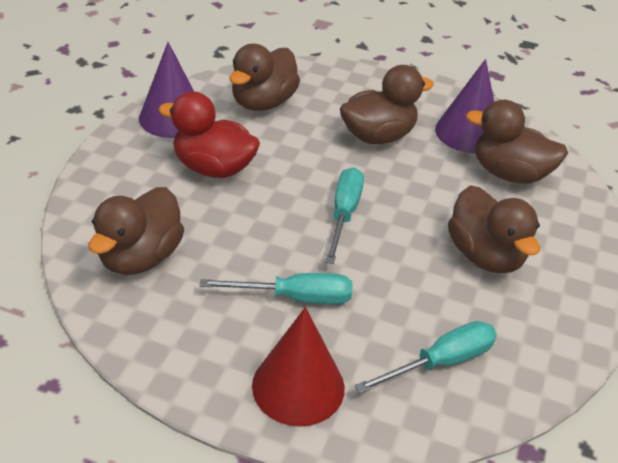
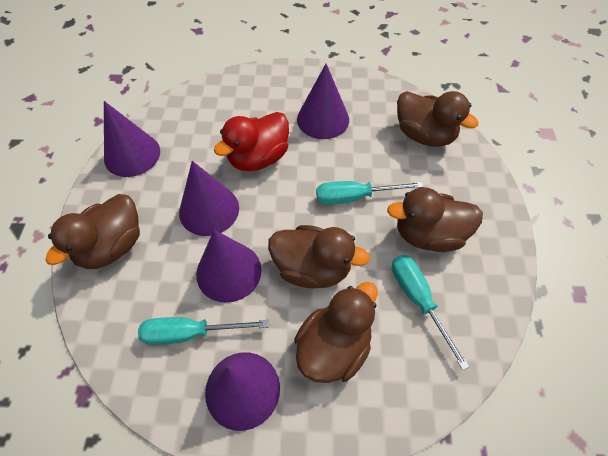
purple cone: 2 -> 5
red cone: 1 -> 0

